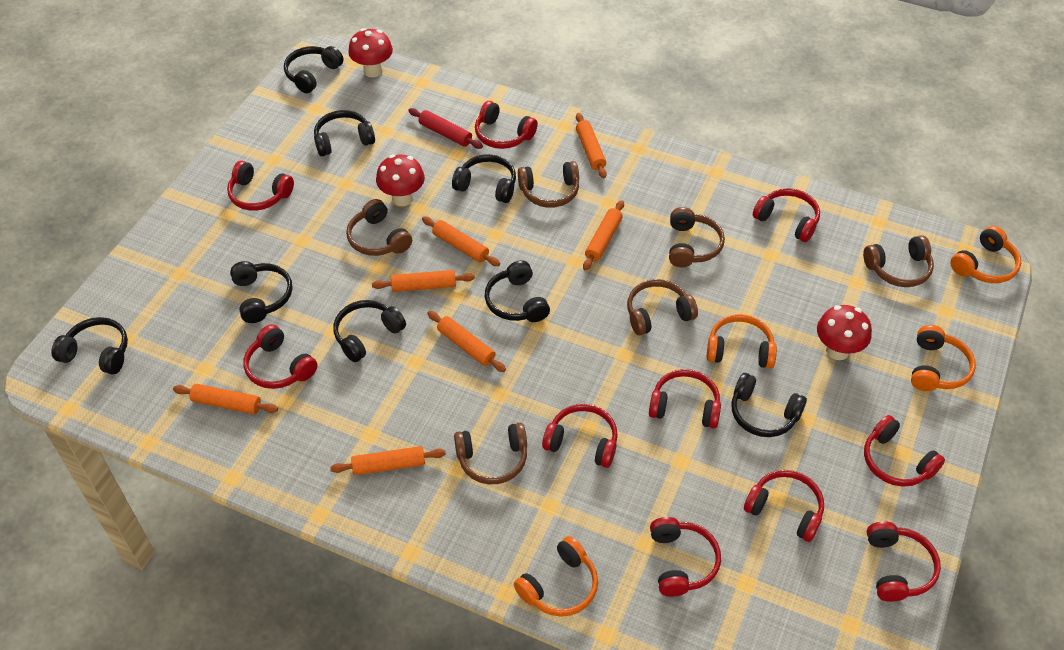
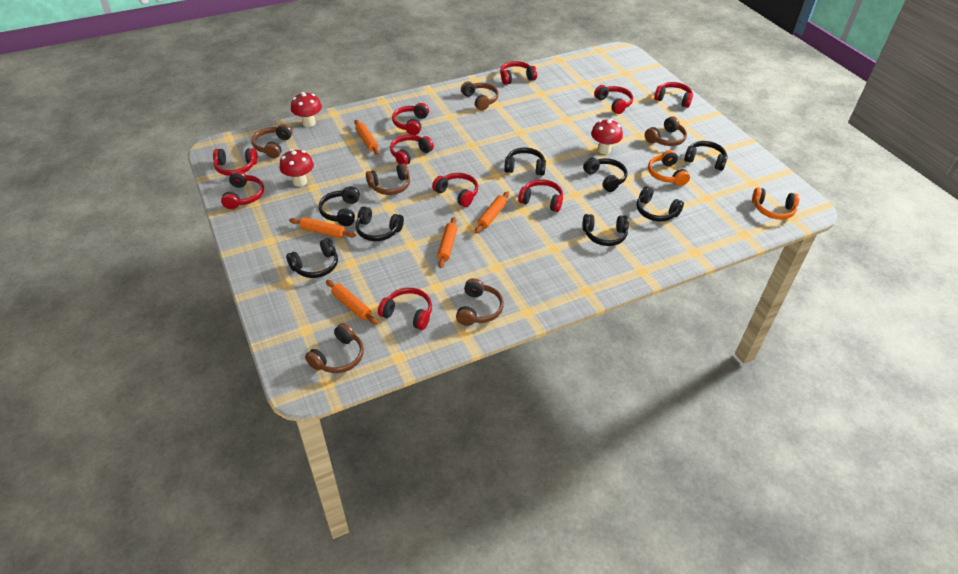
orange headphones: 4 -> 2
orange rolling pin: 7 -> 5
red rolling pin: 1 -> 0

